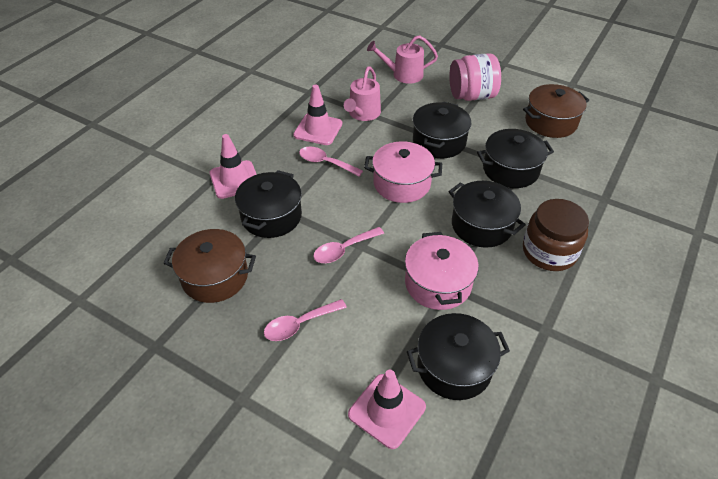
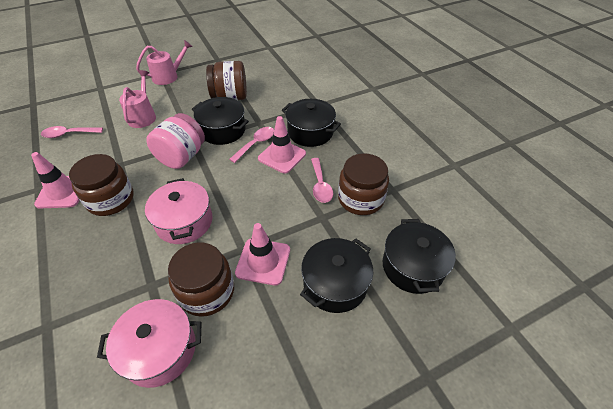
black pot: 5 -> 4
brown jar: 1 -> 4
brown pot: 2 -> 0

